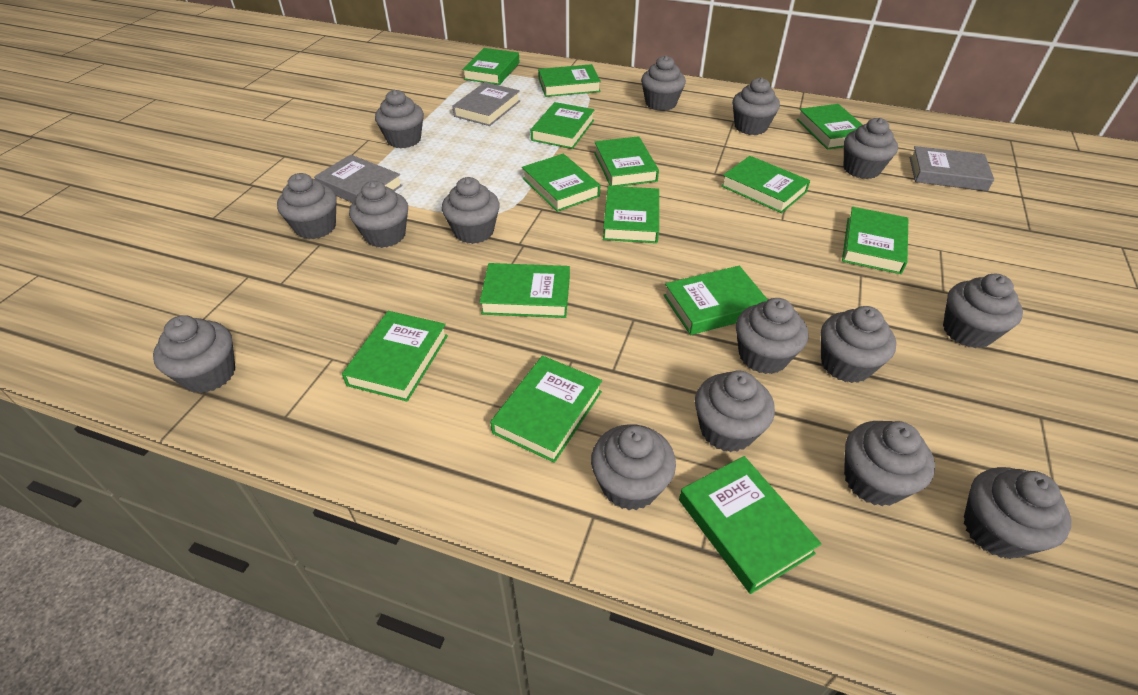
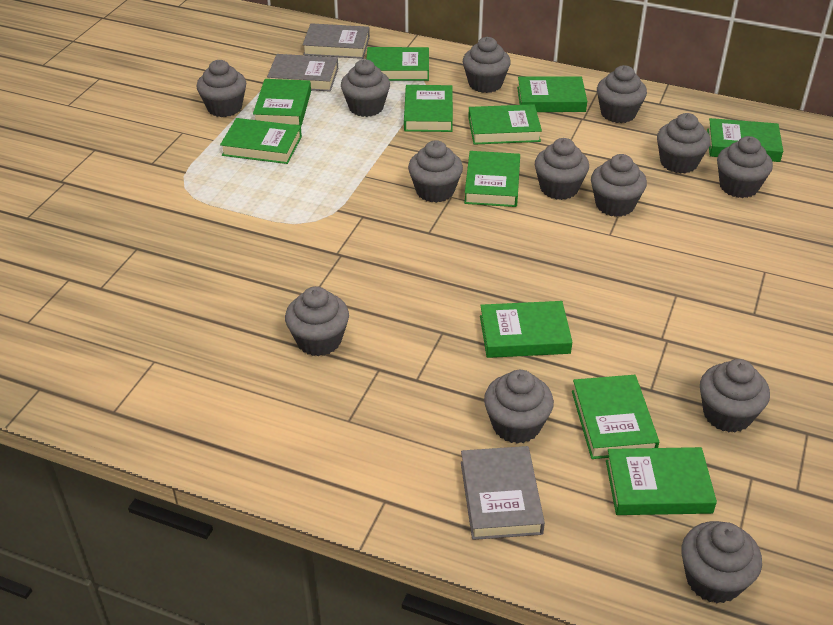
green book: 14 -> 11
grey cupcake: 15 -> 13

